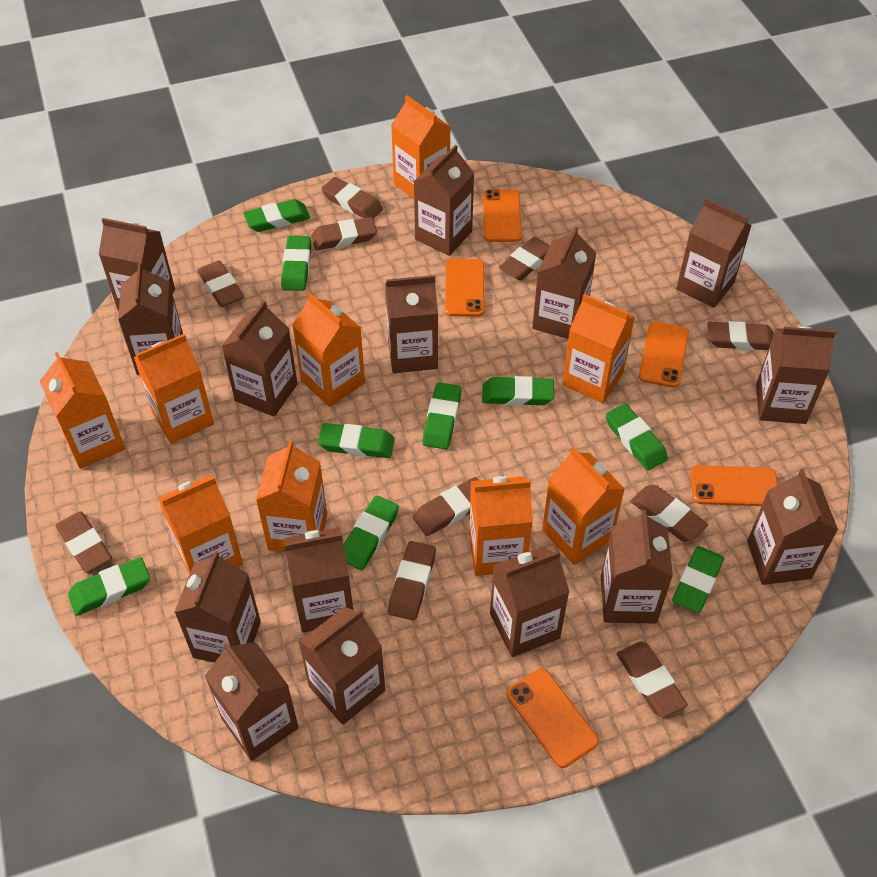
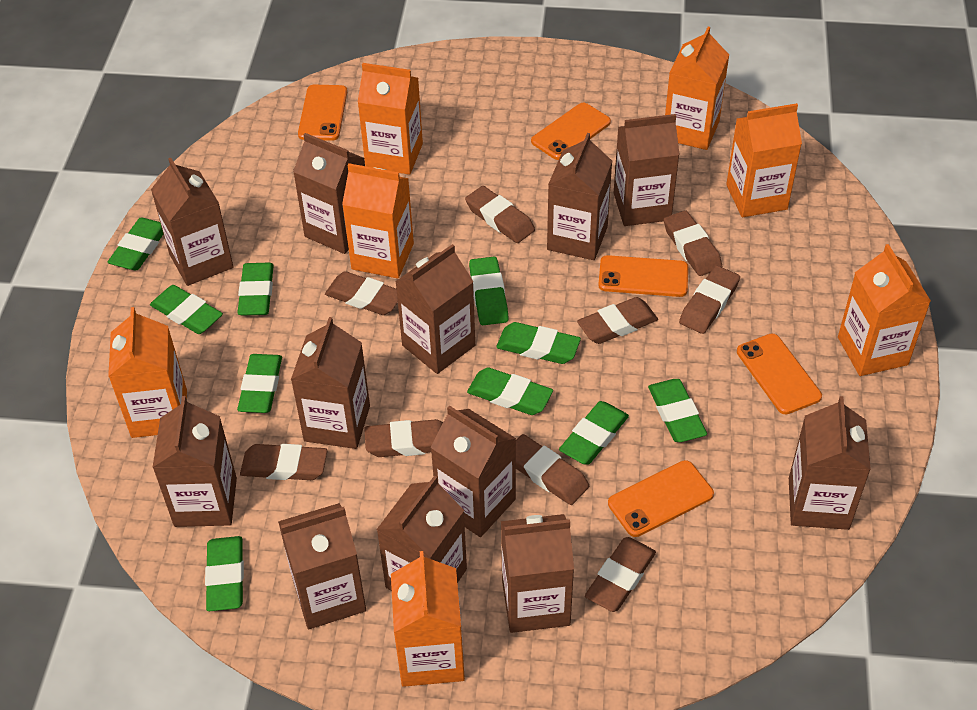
brown carton: 15 -> 12
brown eraser: 10 -> 9
green eraser: 9 -> 10
orange carton: 9 -> 7

